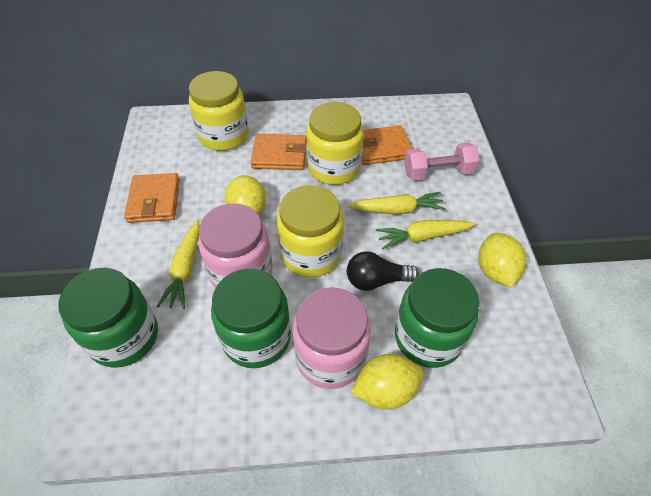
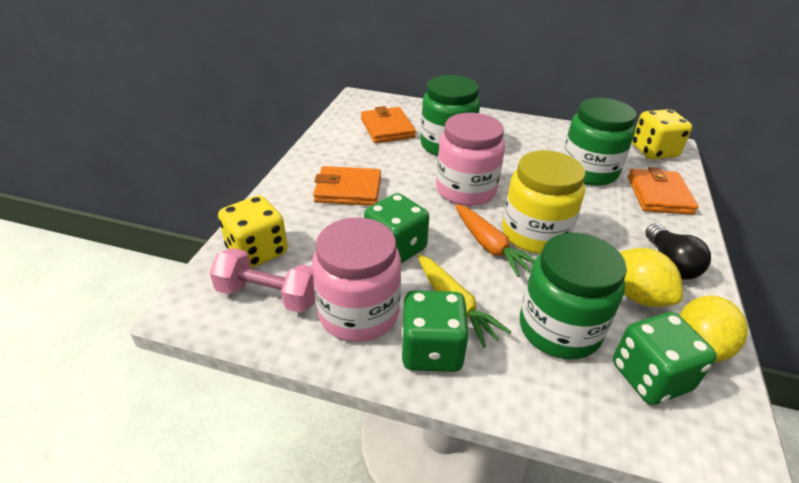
green dice: 0 -> 3
orange carrot: 0 -> 1
yellow carrot: 3 -> 1
yellow dice: 0 -> 2
yellow jar: 3 -> 1
yellow lemon: 3 -> 2

